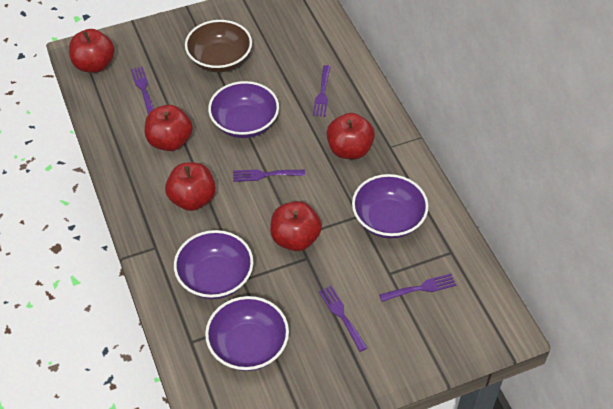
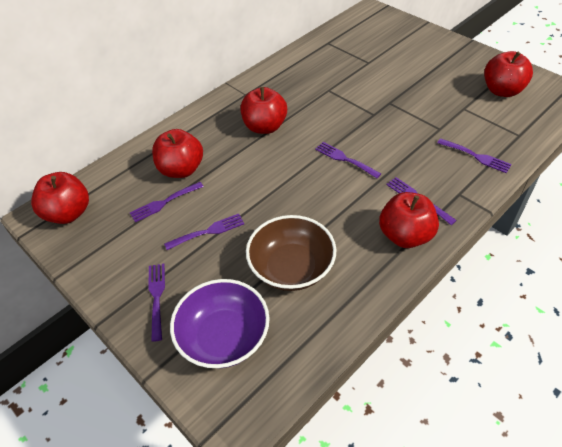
purple bowl: 4 -> 1
purple fork: 5 -> 6

